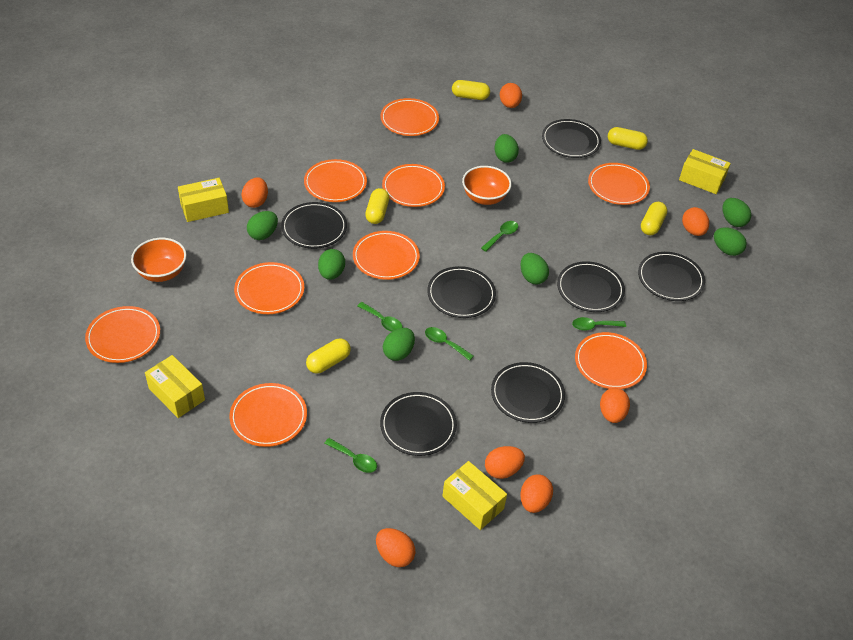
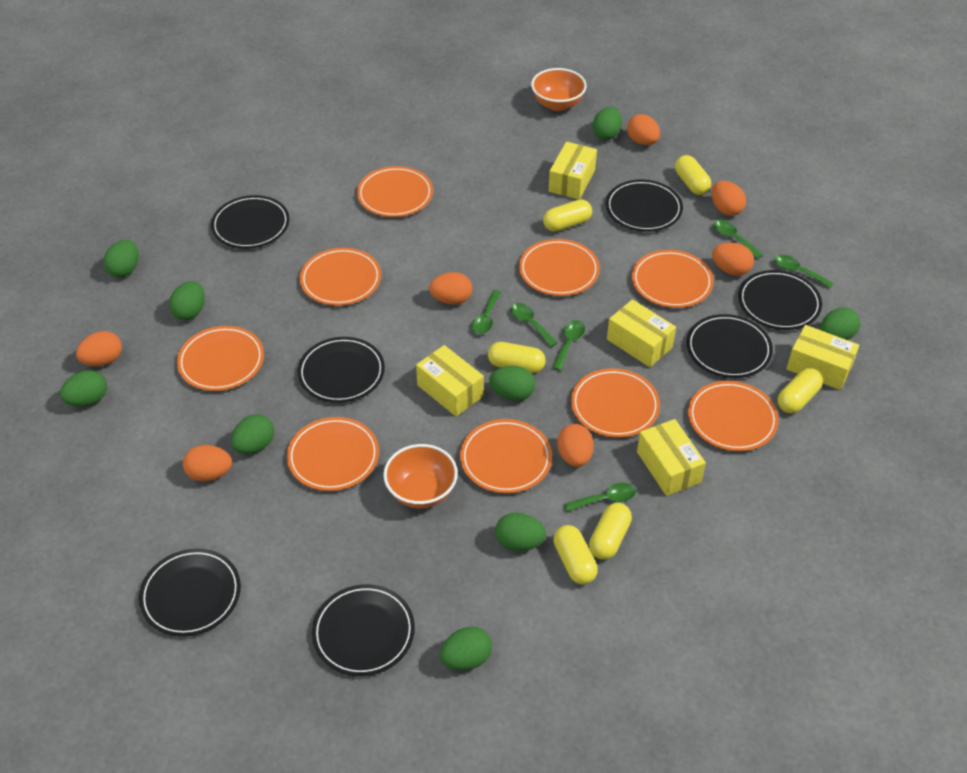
green egg: 7 -> 9
green spoon: 5 -> 6
yellow box: 4 -> 5
yellow capsule: 5 -> 6

